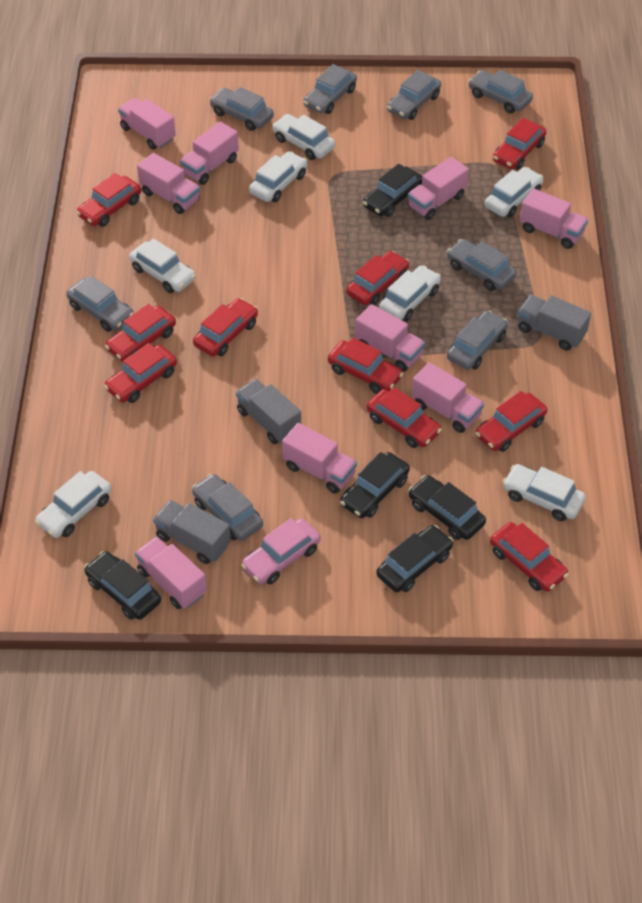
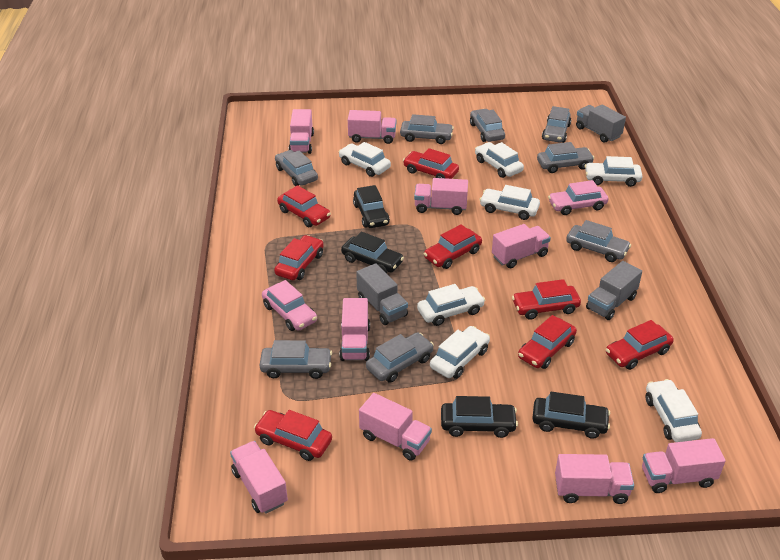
black car: 5 -> 4
pink car: 1 -> 2
red car: 10 -> 8

